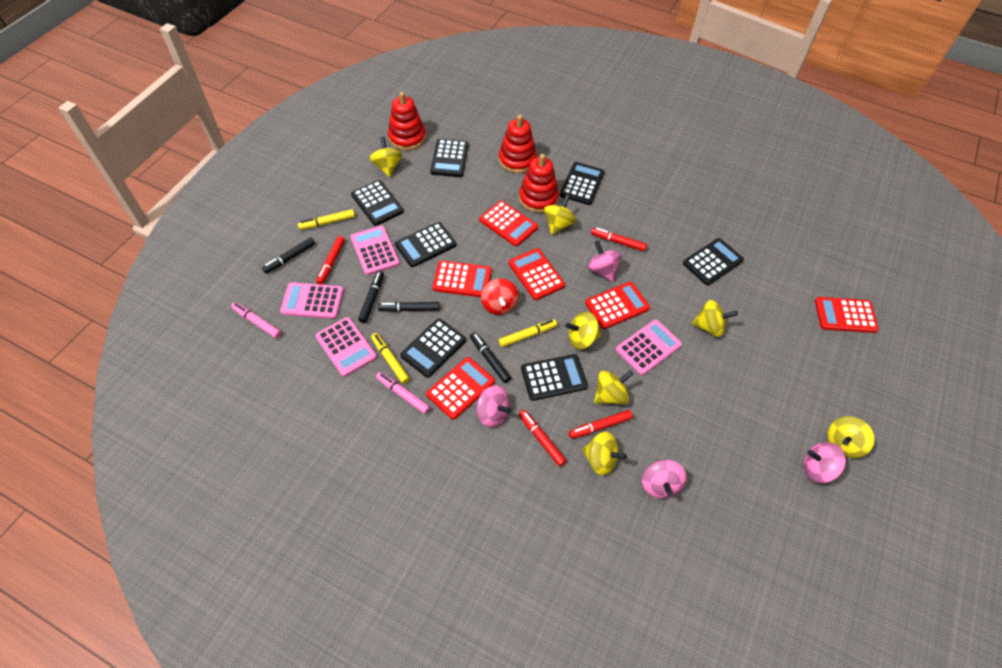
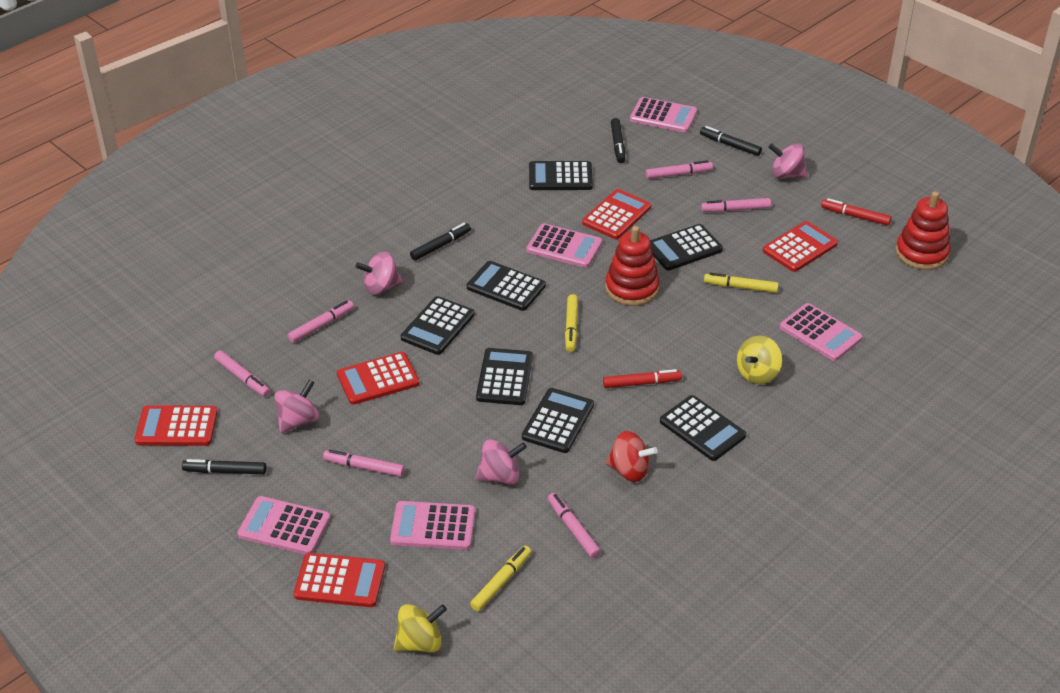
pink calculator: 4 -> 5
pink marker: 2 -> 6
red calculator: 6 -> 5
red marker: 4 -> 2
red stacking toy: 3 -> 2
yellow spinning top: 7 -> 2

